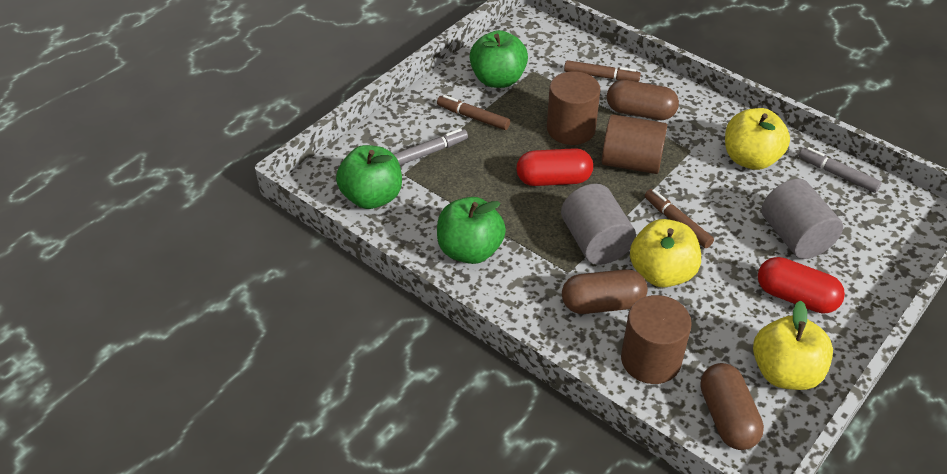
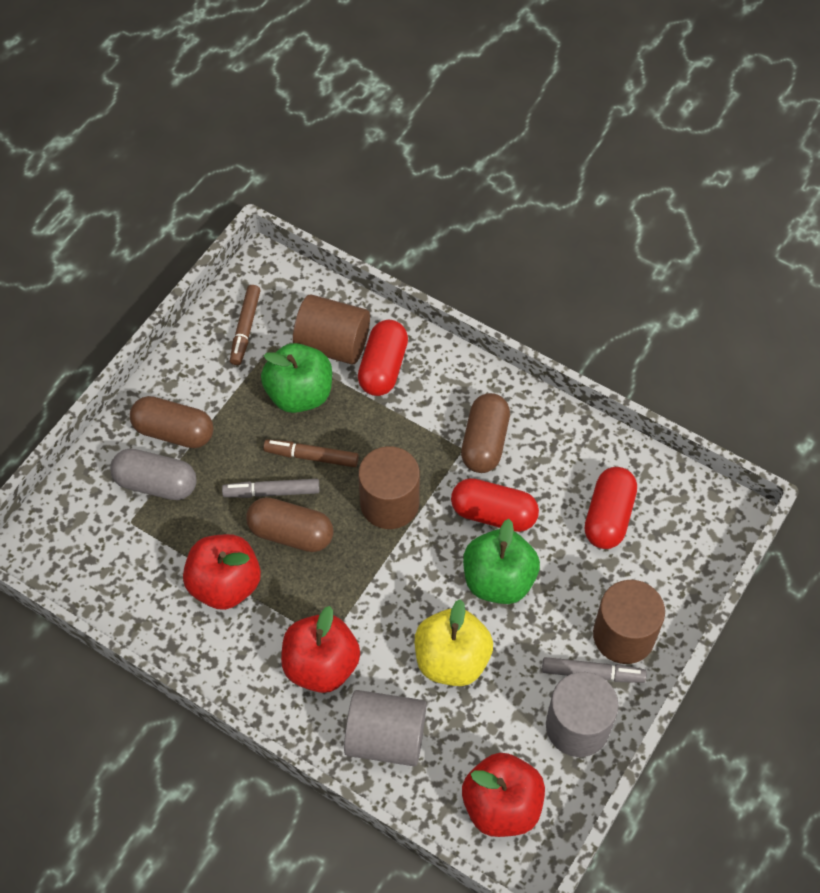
brown marker: 3 -> 2
green apple: 3 -> 2
grey capsule: 0 -> 1
red apple: 0 -> 3
red capsule: 2 -> 3
yellow apple: 3 -> 1

